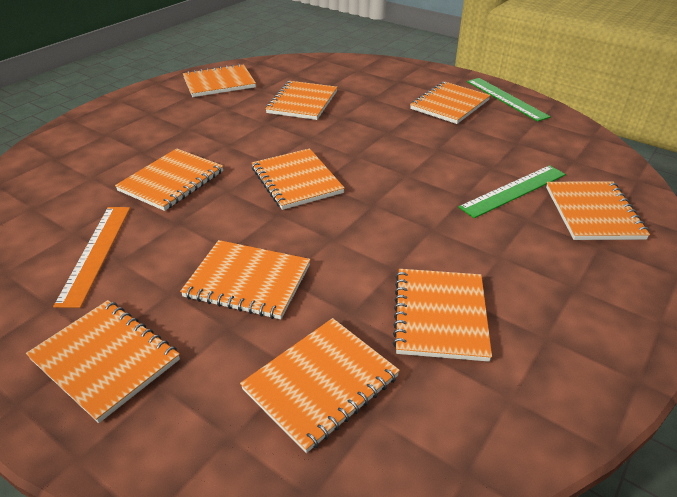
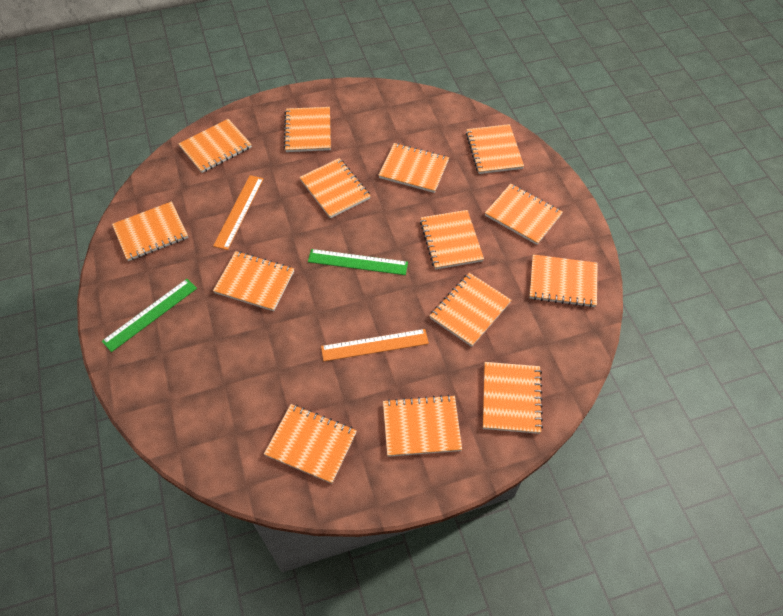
orange notebook: 10 -> 14
orange ruler: 1 -> 2

